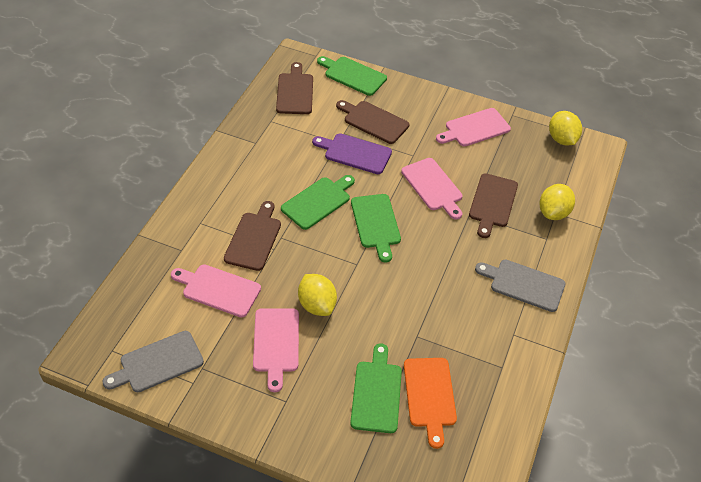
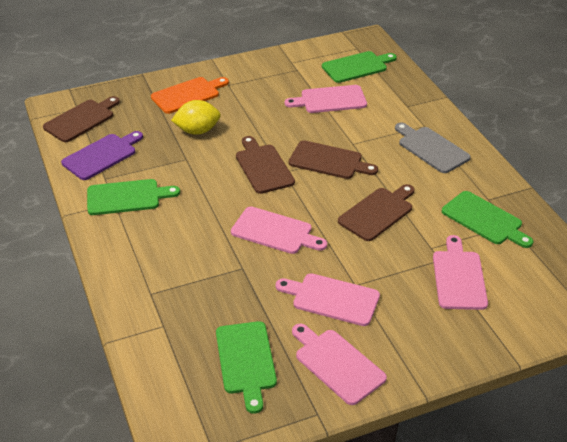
grey cutting board: 2 -> 1
pink cutting board: 4 -> 5
yellow lemon: 3 -> 1

